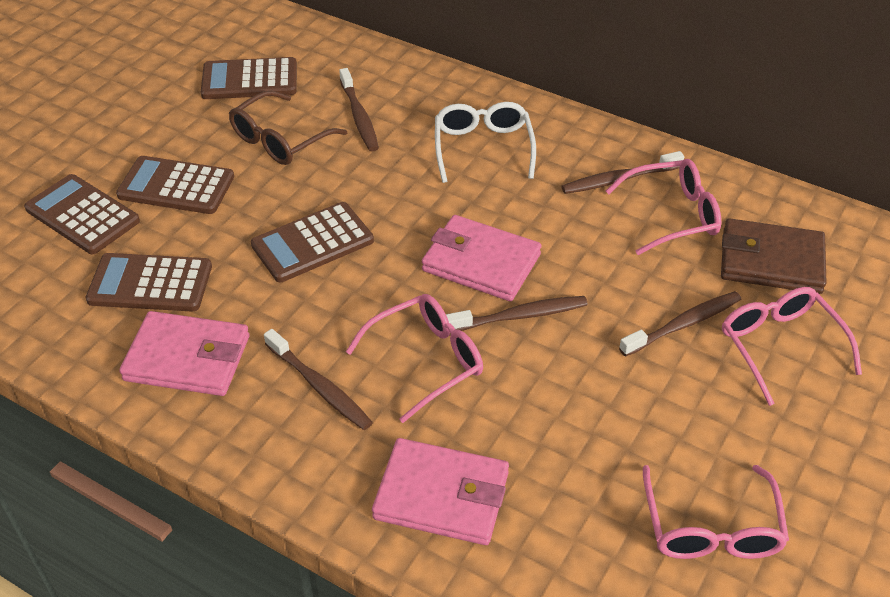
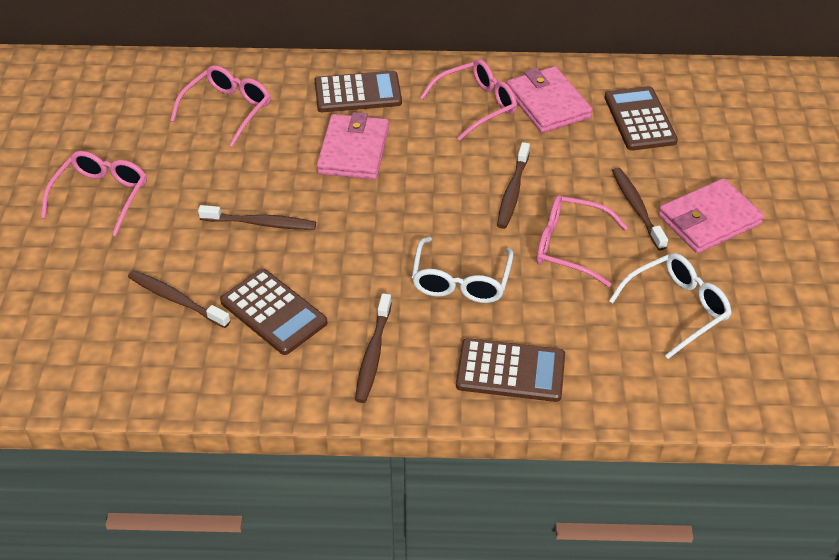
brown calculator: 5 -> 4
brown glasses: 1 -> 0
brown wallet: 1 -> 0
white glasses: 1 -> 2

